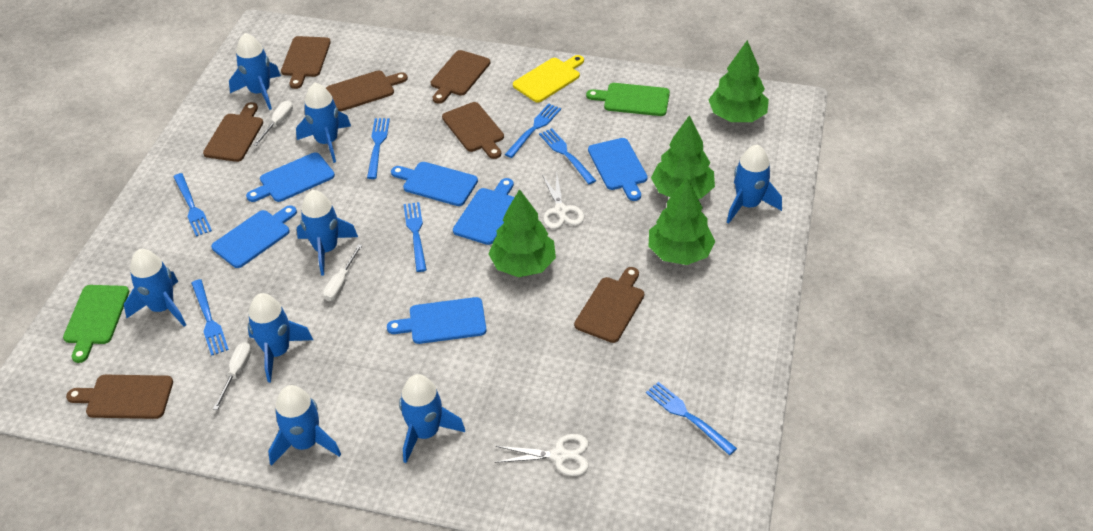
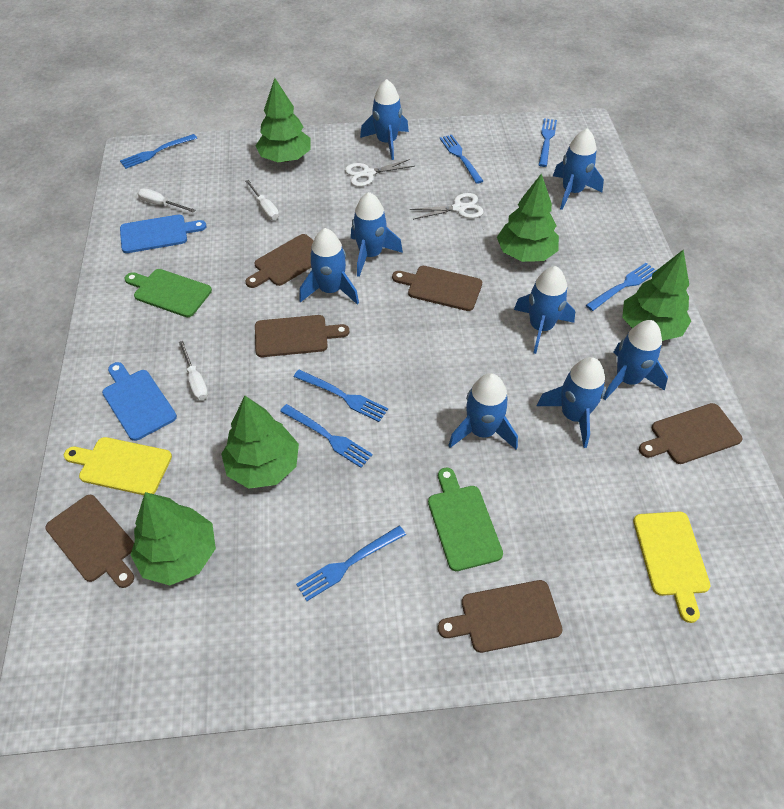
blue cutting board: 6 -> 2
brown cutting board: 7 -> 6
green tree: 4 -> 5
yellow cutting board: 1 -> 2

